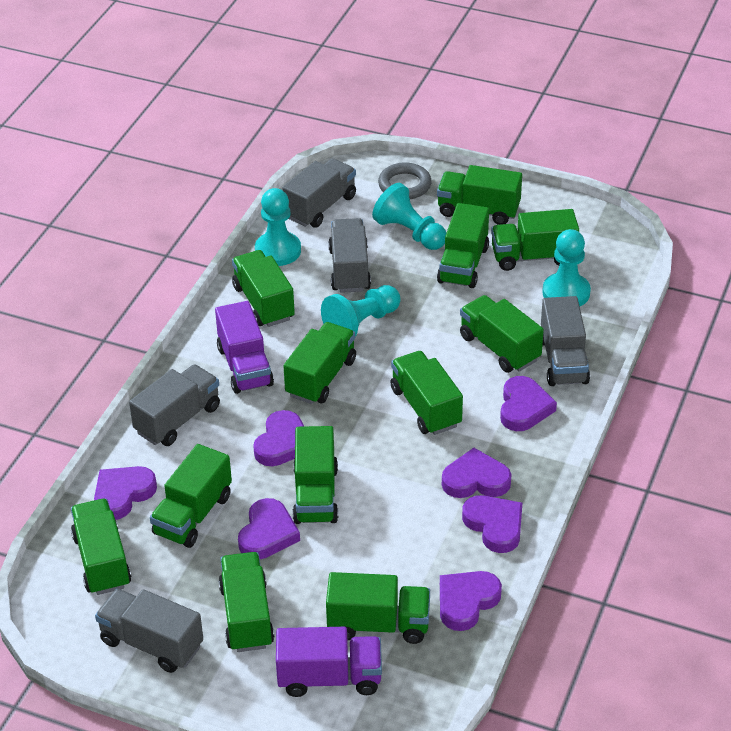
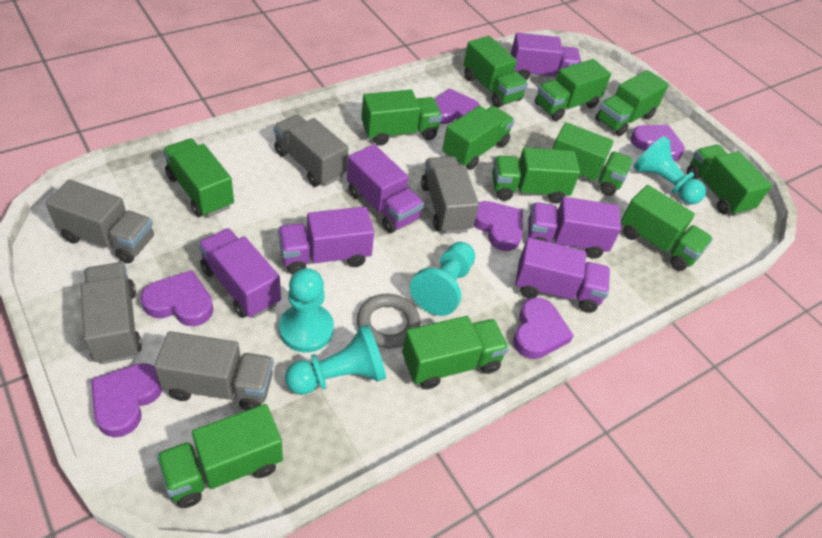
purple heart: 7 -> 6
purple truck: 2 -> 6

